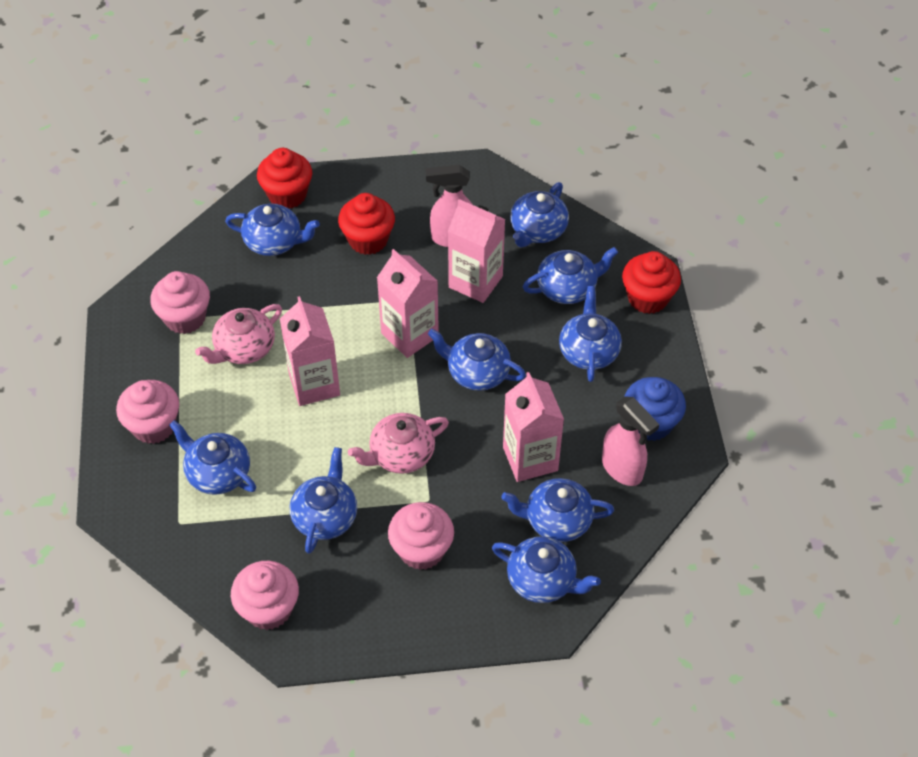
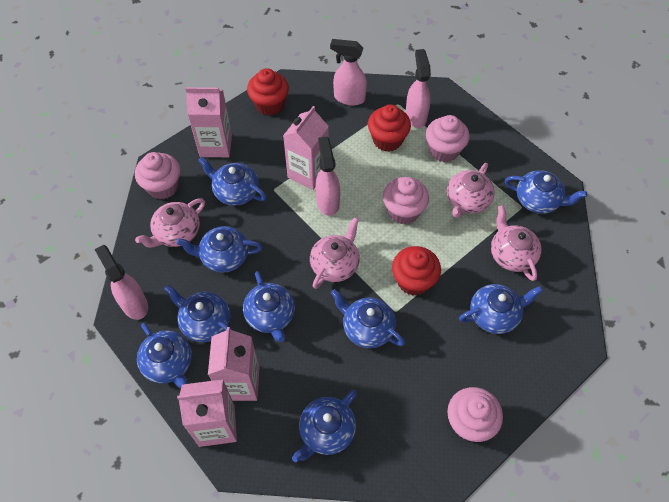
blue cupcake: 1 -> 0
pink spray bottle: 2 -> 4
pink teapot: 2 -> 4

